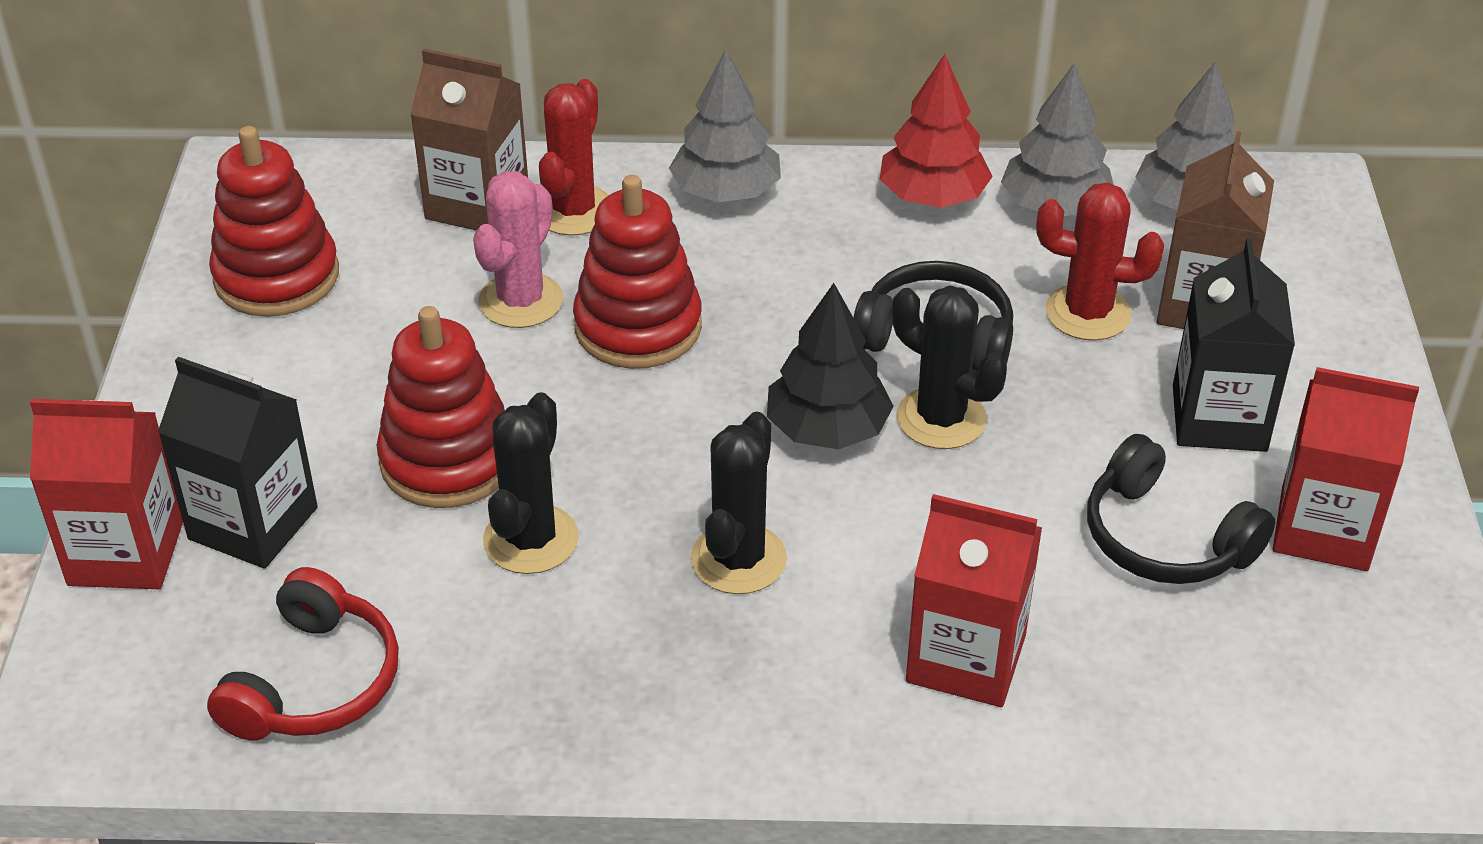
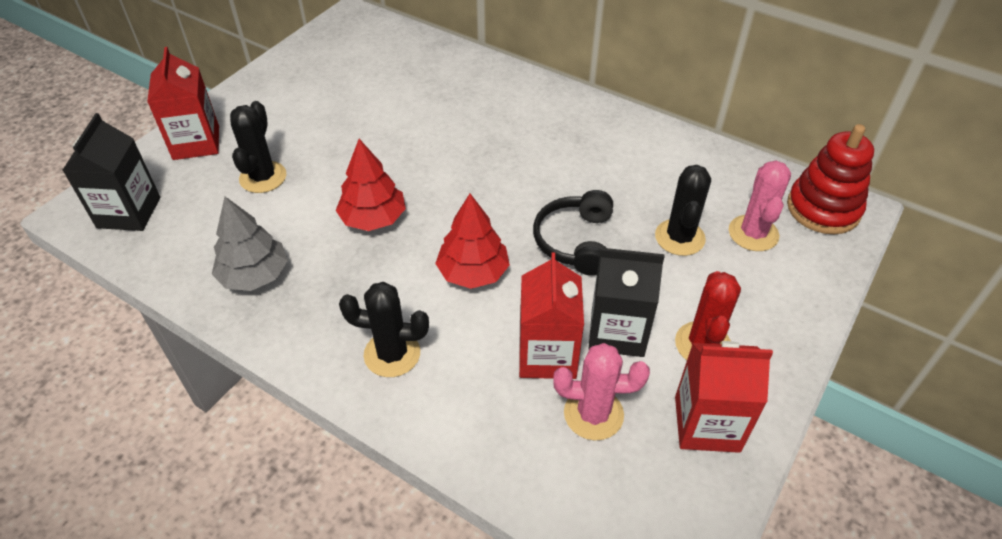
black headphones: 2 -> 1
black tree: 1 -> 0
brown carton: 2 -> 0
grey tree: 3 -> 1
pink cactus: 1 -> 2
red cactus: 2 -> 1
red headphones: 1 -> 0
red stacking toy: 3 -> 1
red tree: 1 -> 2

